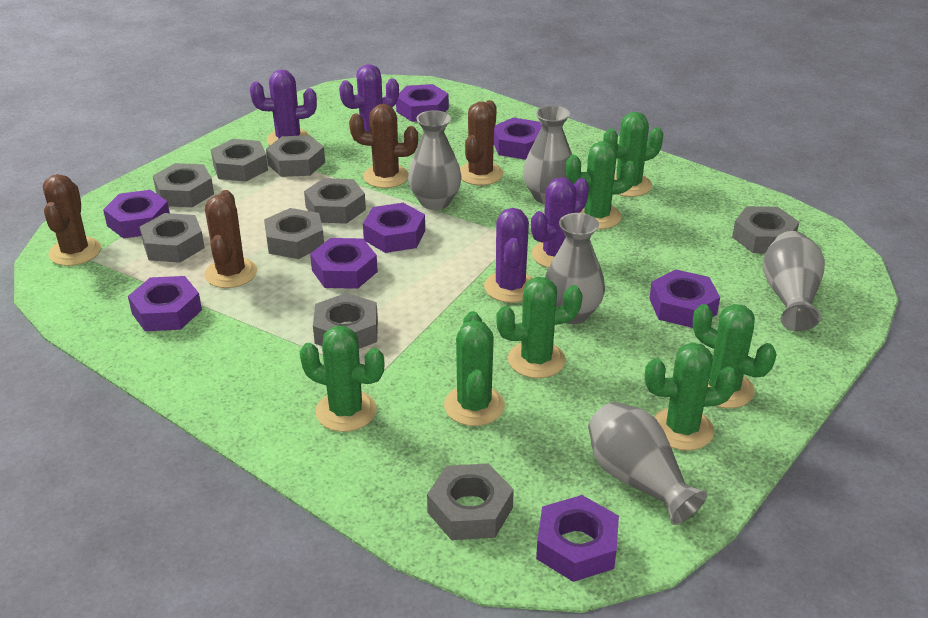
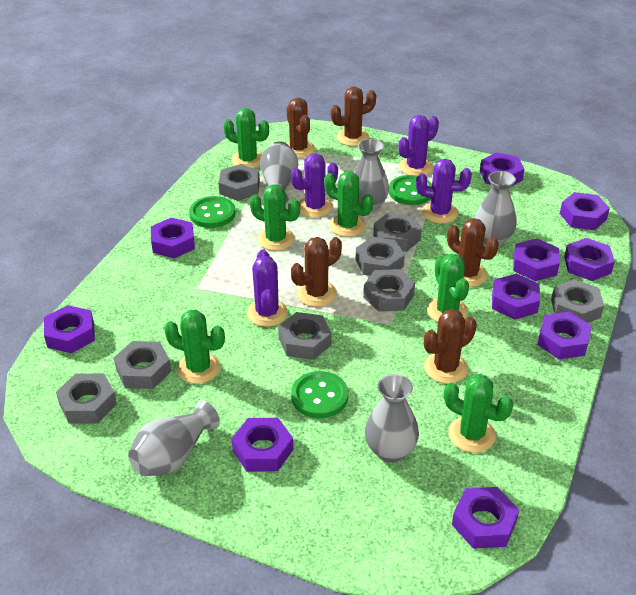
brown cactus: 4 -> 5
green button: 0 -> 3
green cactus: 7 -> 6
grey nut: 9 -> 8
purple nut: 8 -> 10

